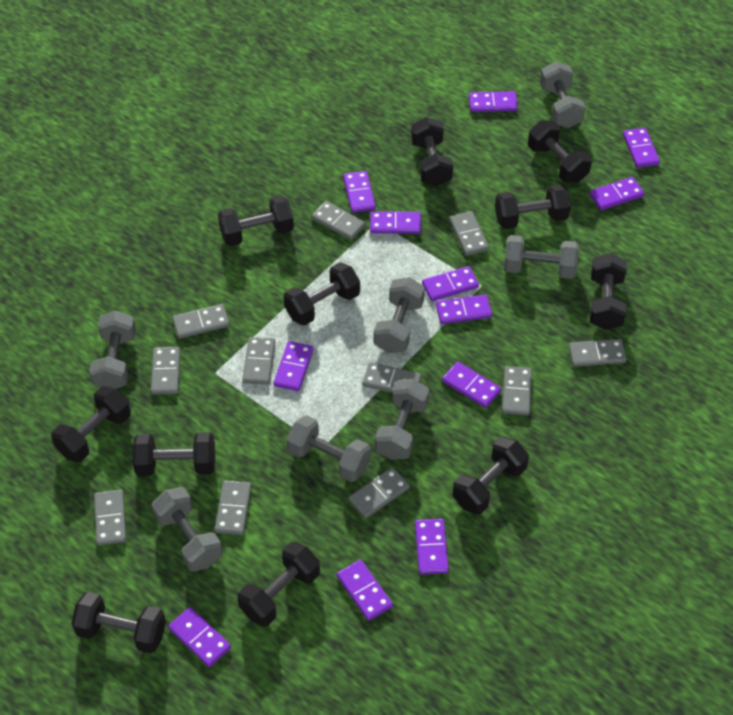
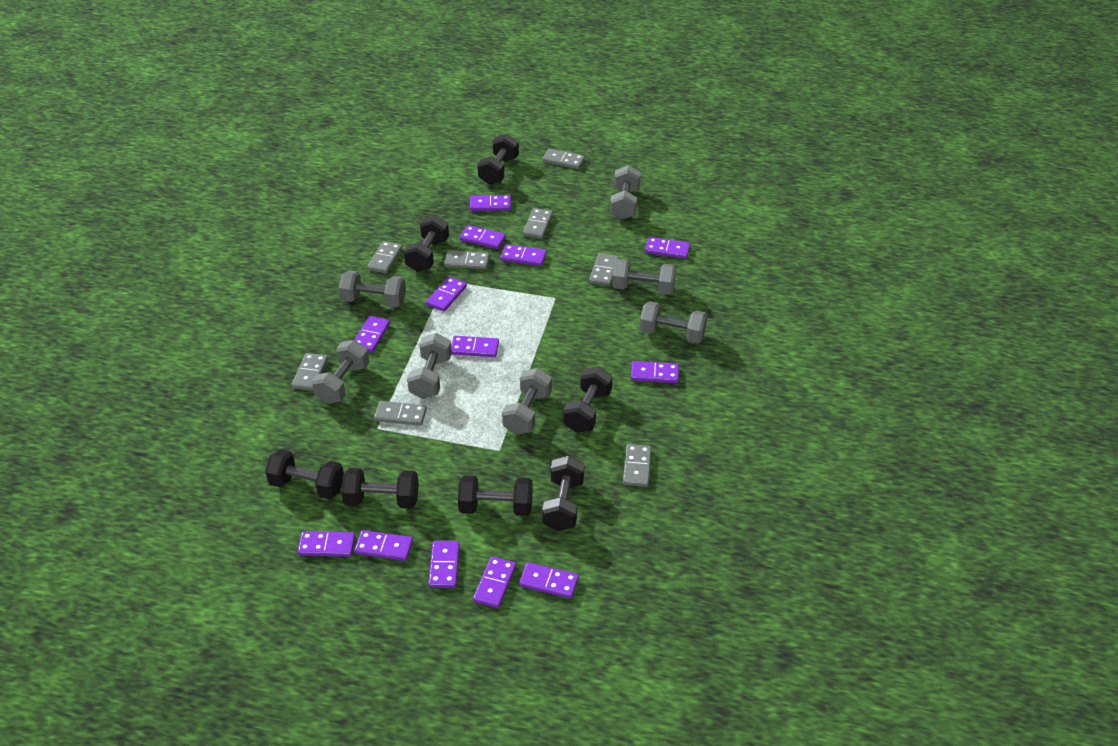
black dumbbell: 11 -> 7
grey domino: 11 -> 8
purple domino: 12 -> 13

